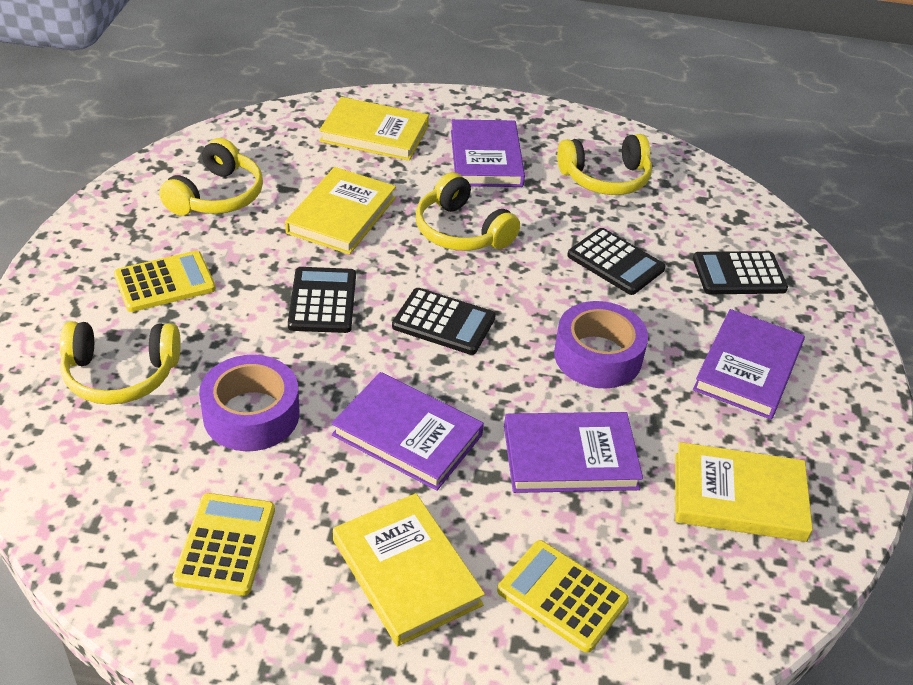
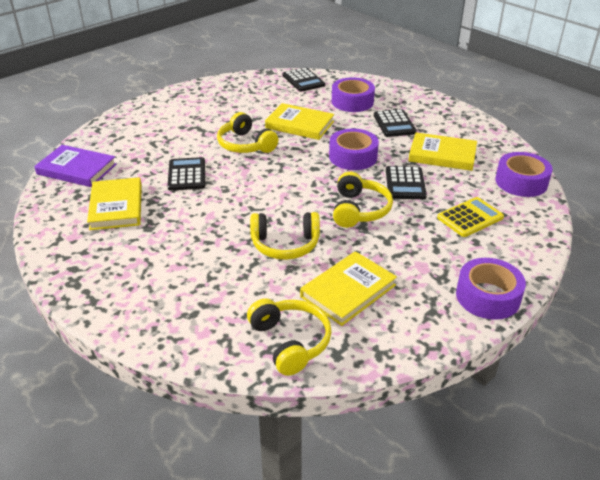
purple book: 4 -> 1
purple tape: 2 -> 4
yellow calculator: 3 -> 1

